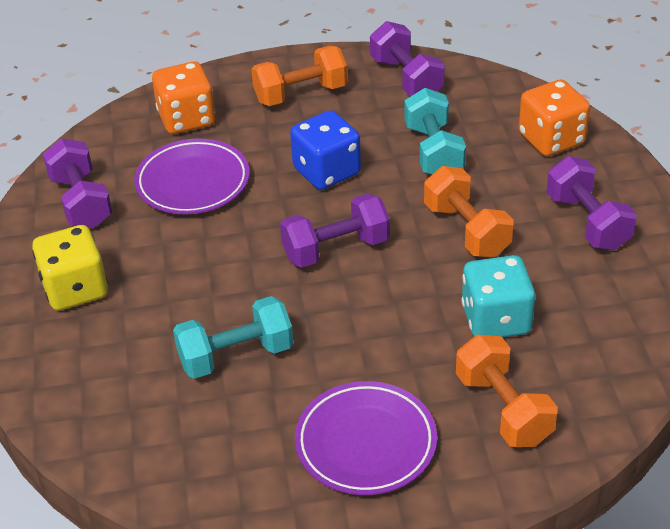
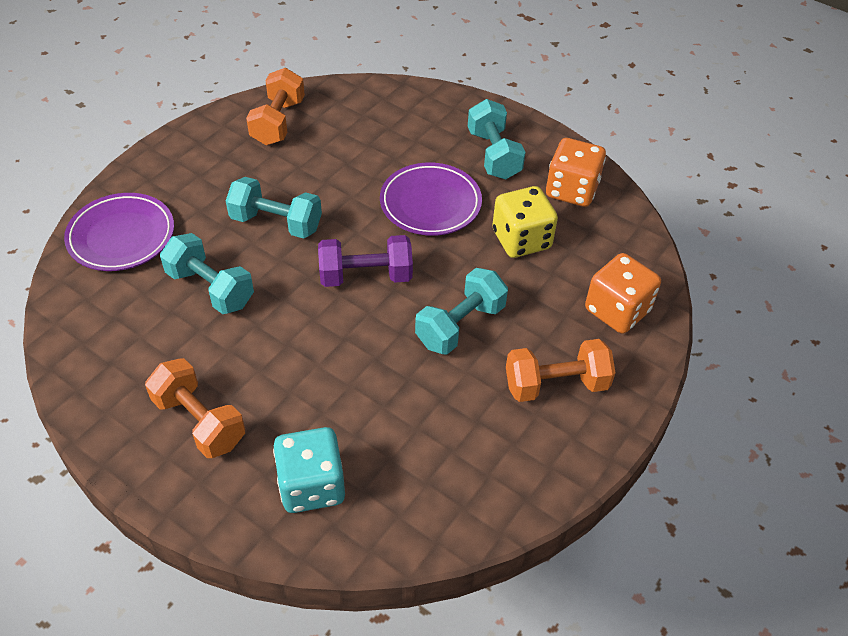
blue dice: 1 -> 0
purple dumbbell: 4 -> 1
turquoise dumbbell: 2 -> 4

